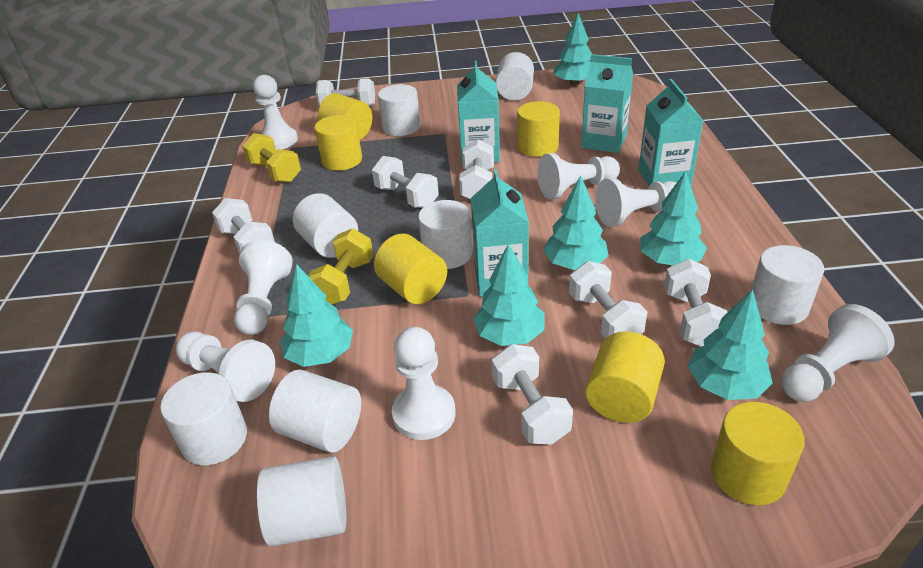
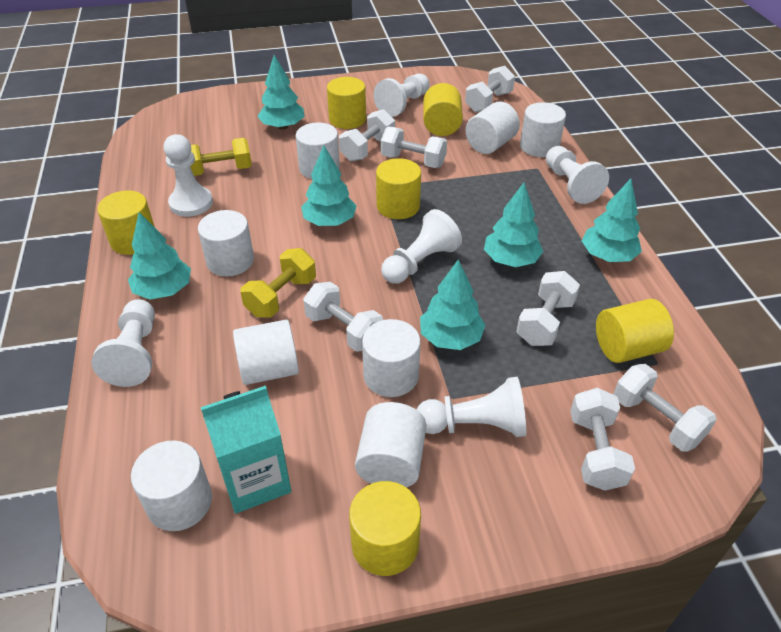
turquoise carton: 4 -> 1
white pawn: 7 -> 6

